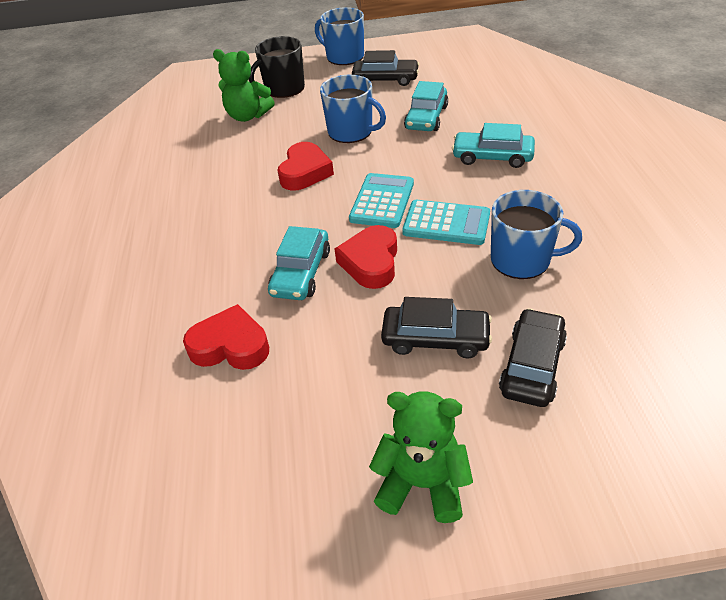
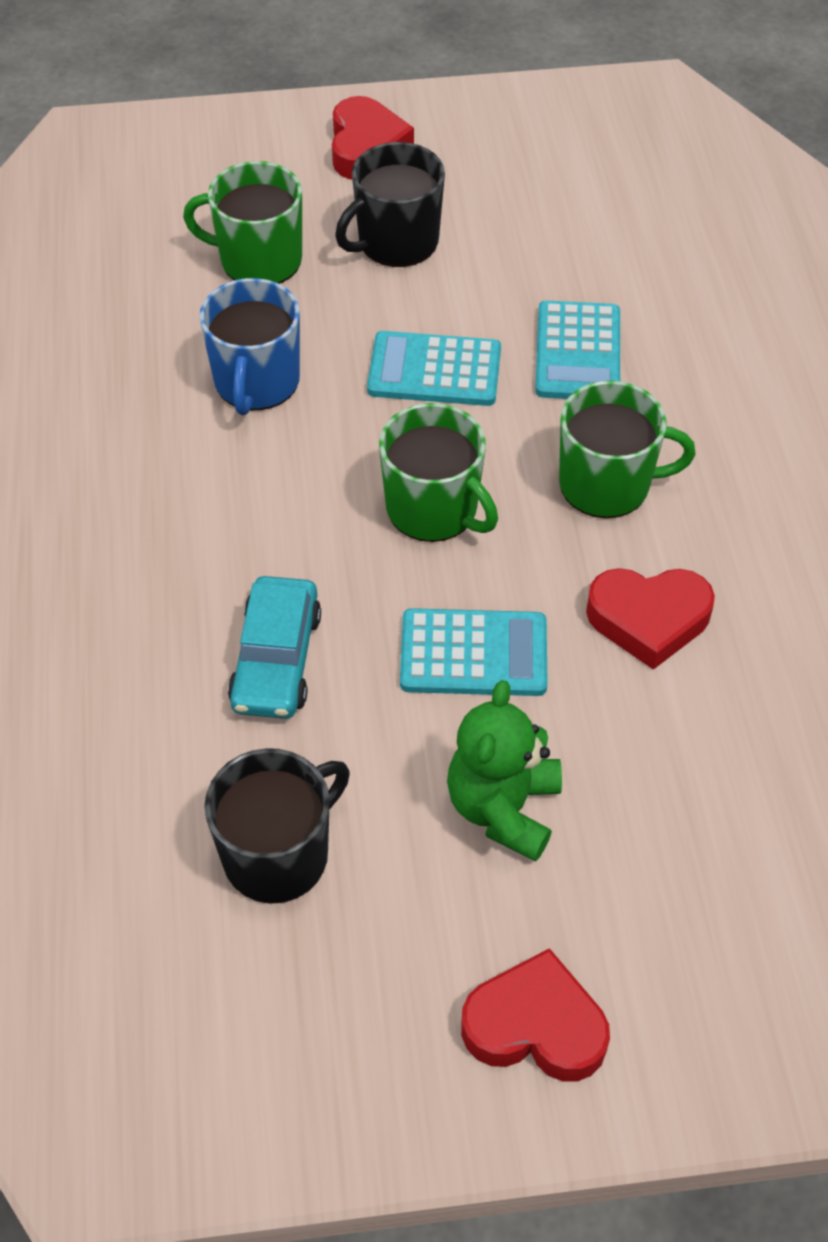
black car: 3 -> 0
black mug: 1 -> 2
blue mug: 3 -> 1
green mug: 0 -> 3
green teddy bear: 2 -> 1
turquoise calculator: 2 -> 3
turquoise car: 3 -> 1

